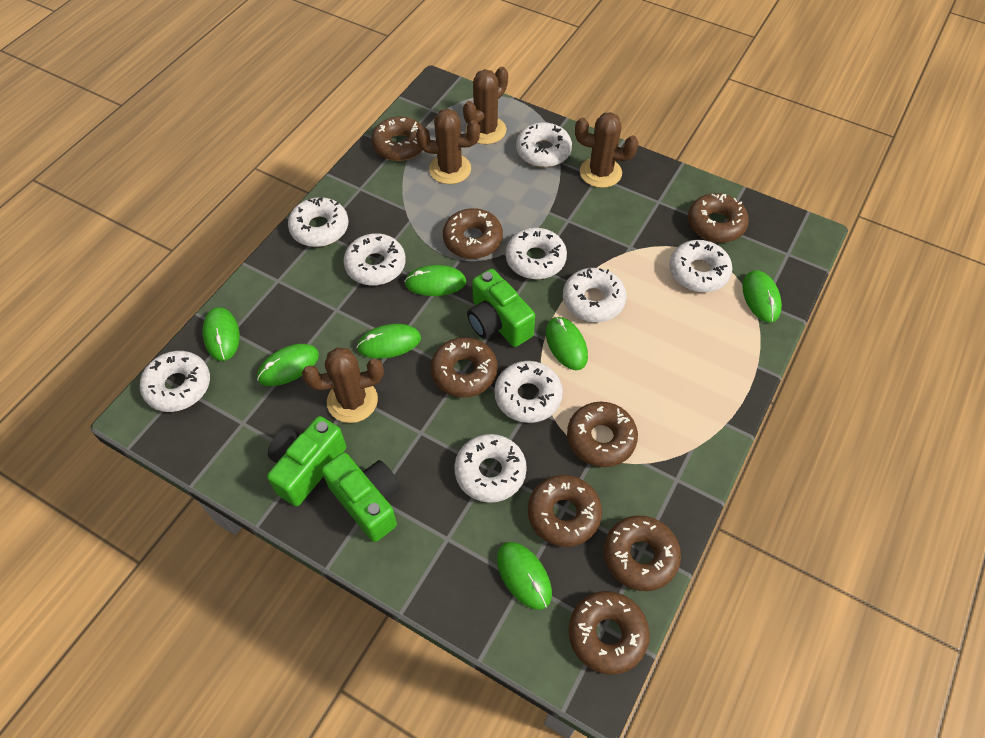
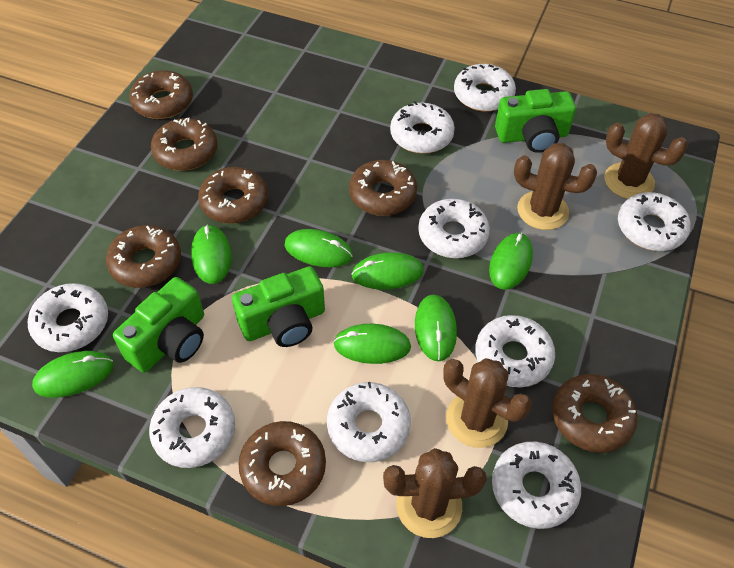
brown donut: 8 -> 7

